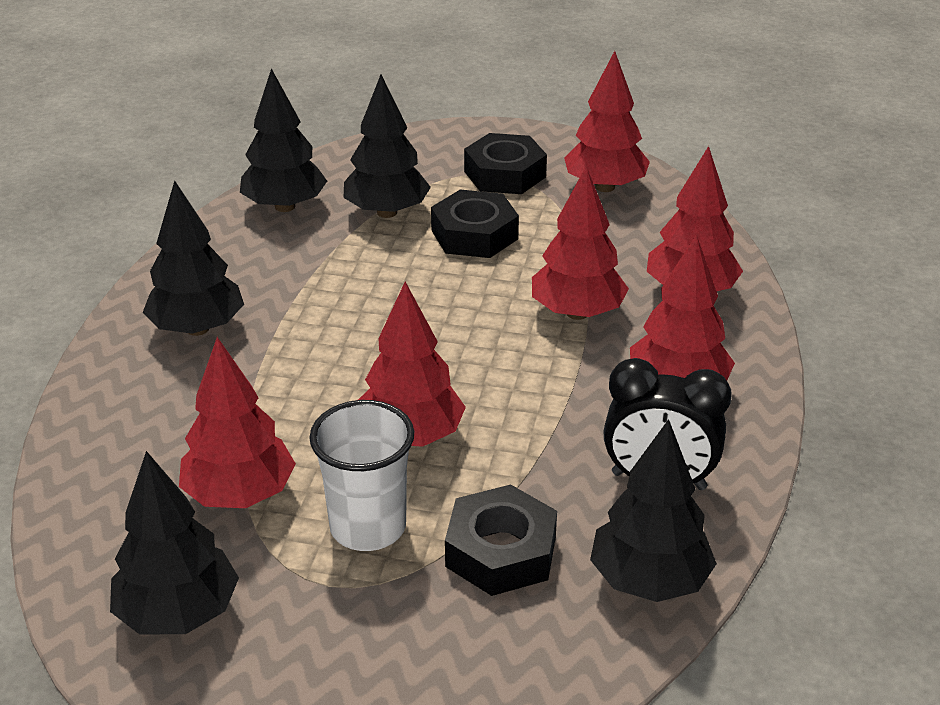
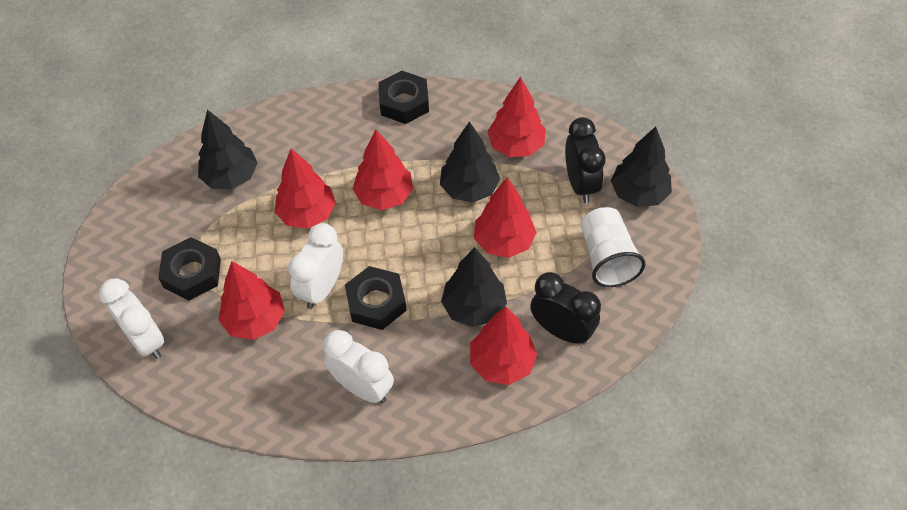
black clock: 1 -> 2
black tree: 5 -> 4
white clock: 0 -> 3

